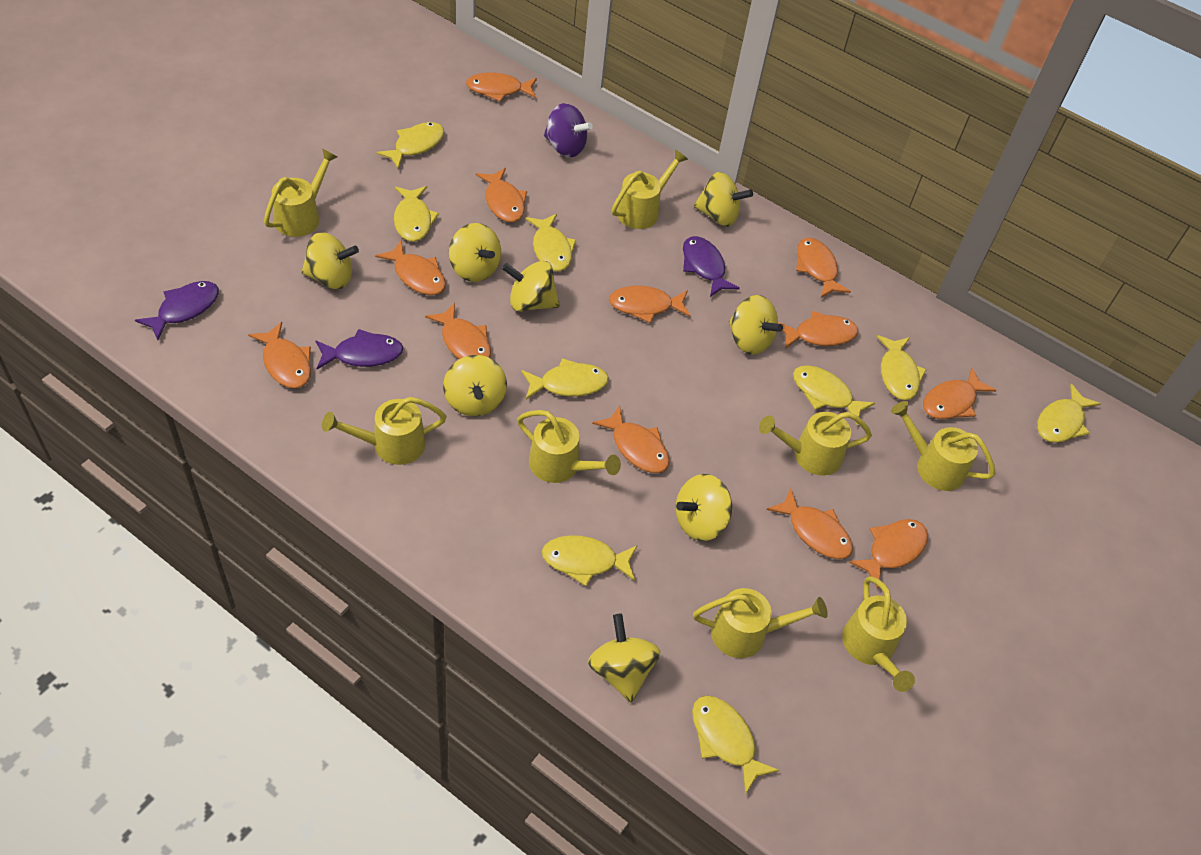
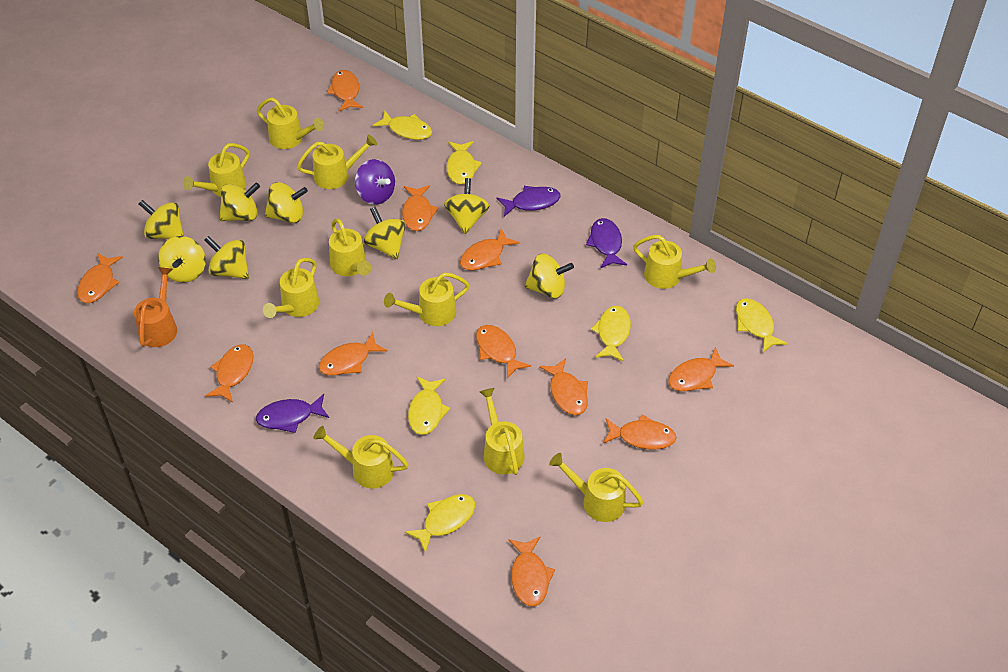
orange fish: 12 -> 11
orange watering can: 0 -> 1
yellow fish: 9 -> 6
yellow watering can: 8 -> 10

